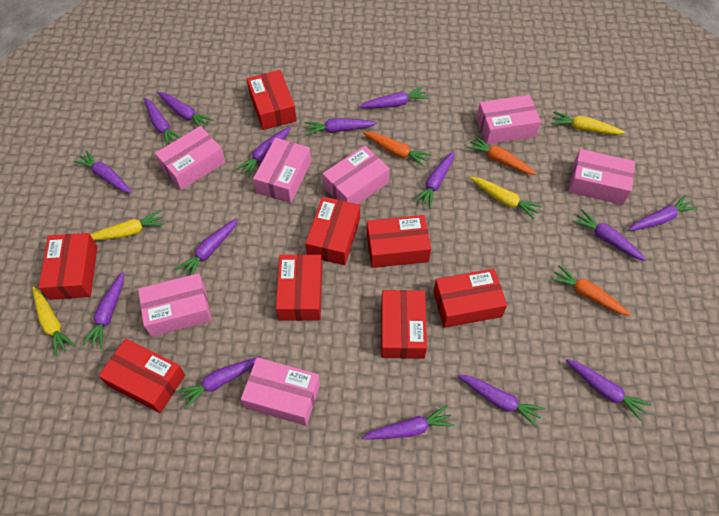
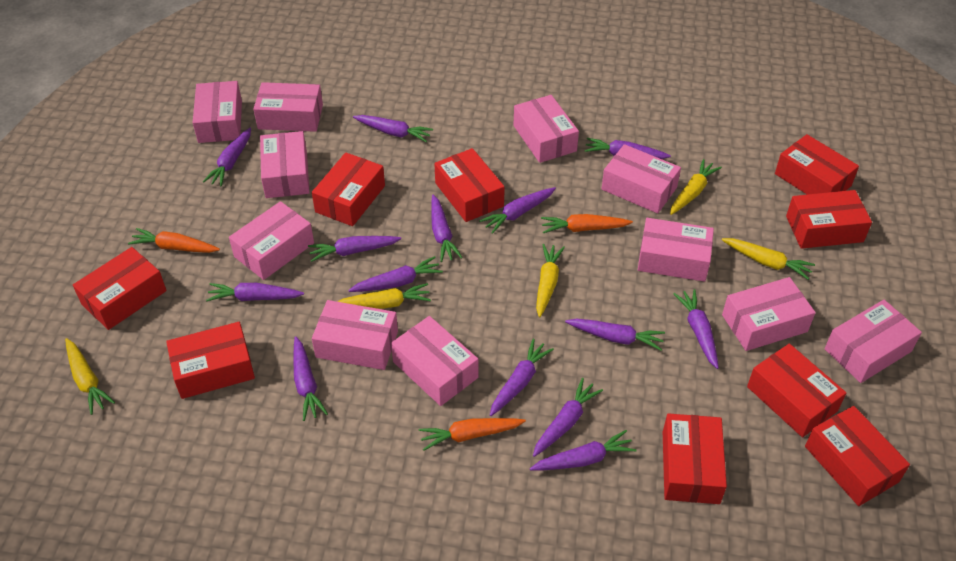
pink box: 7 -> 11
purple carrot: 15 -> 14
red box: 8 -> 9
yellow carrot: 4 -> 5

